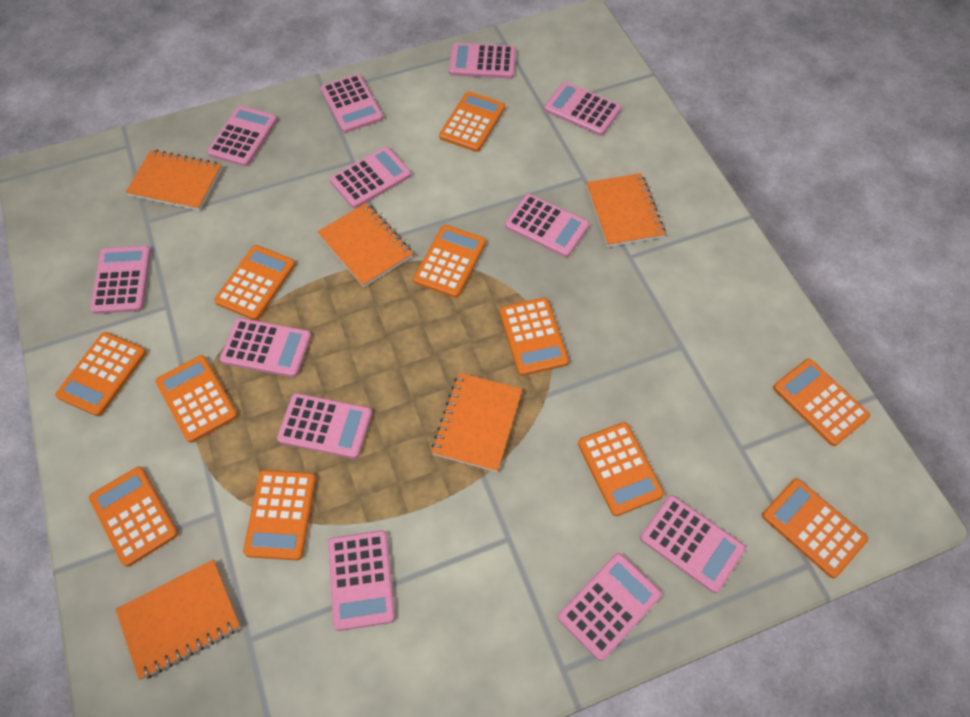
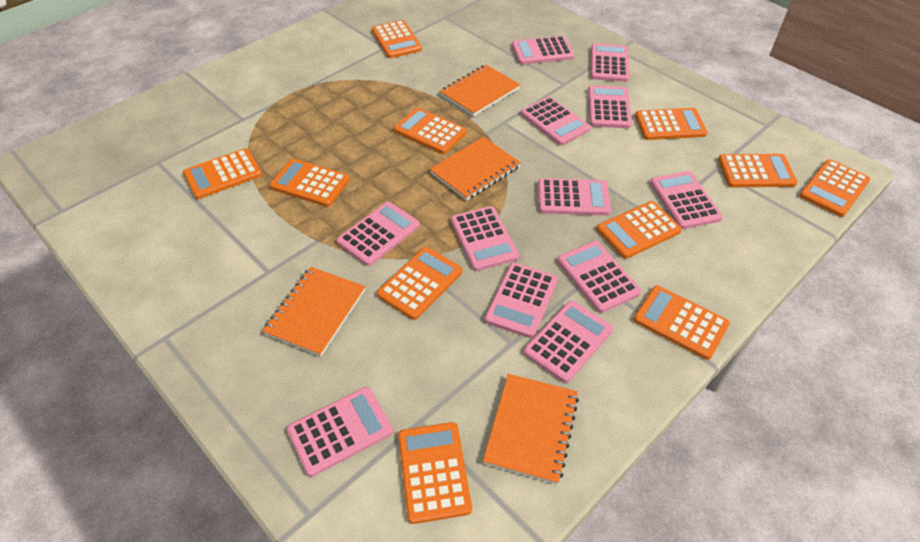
orange notebook: 5 -> 4

